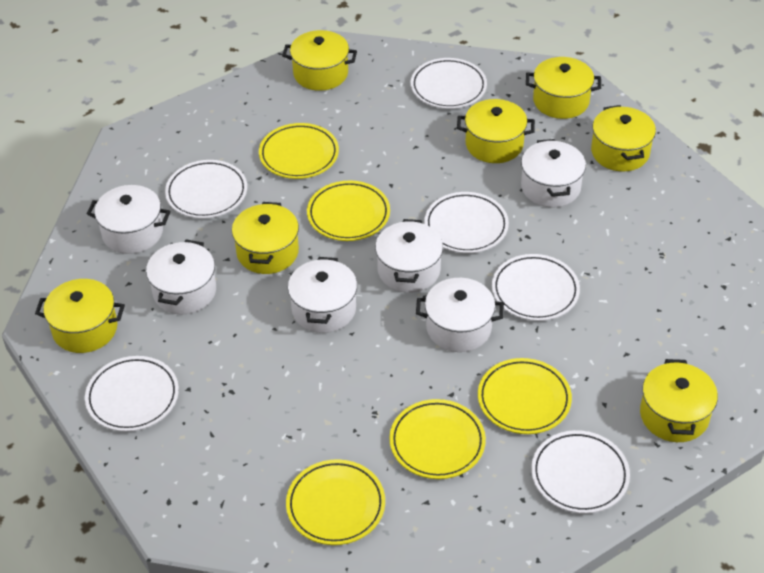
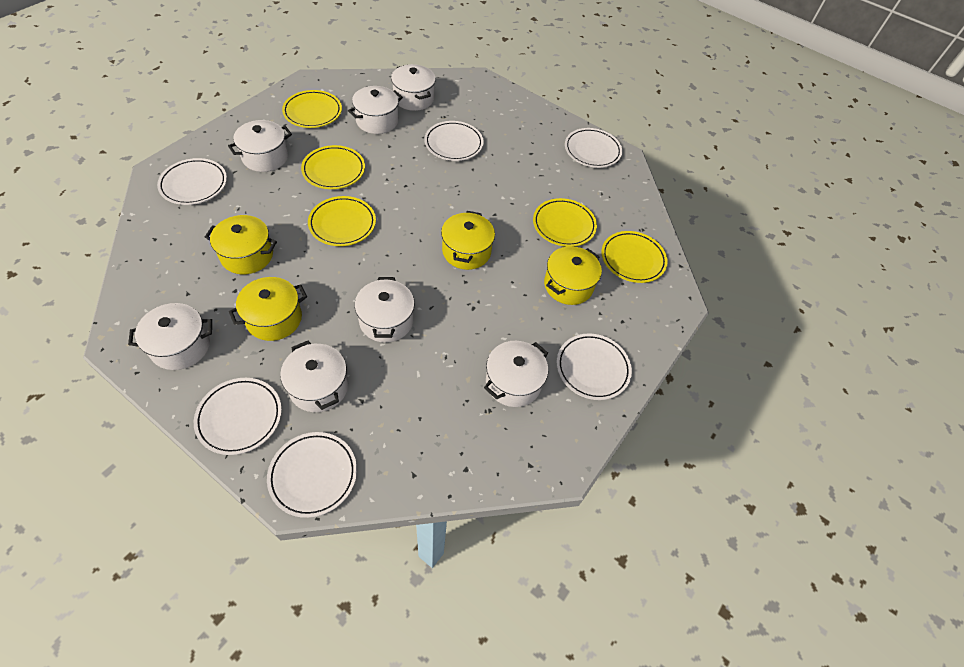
white pot: 6 -> 7
yellow pot: 7 -> 4

